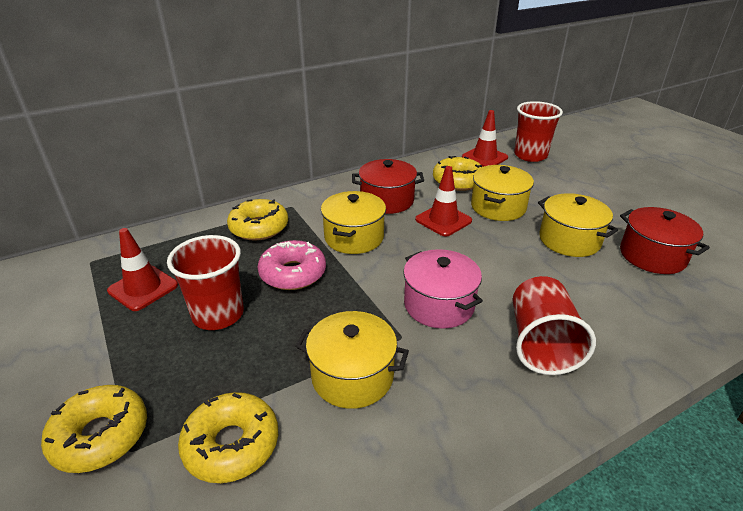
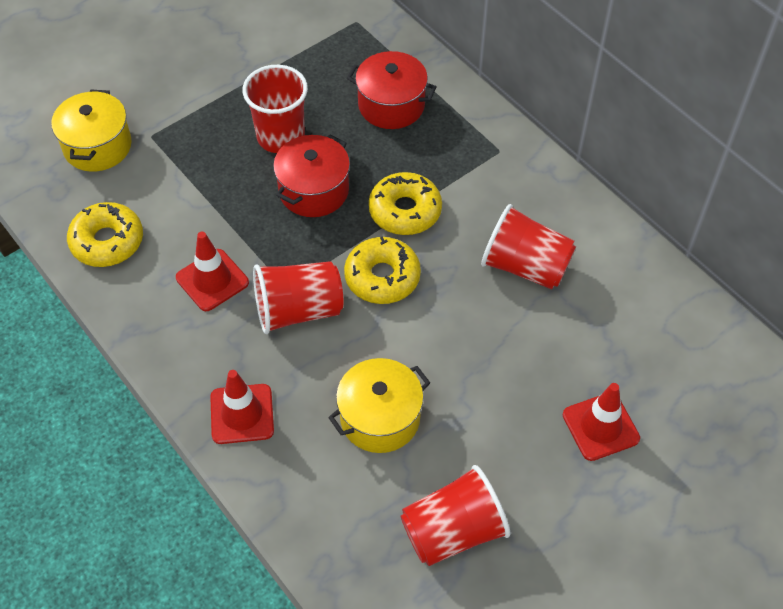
pink donut: 1 -> 0
pink pot: 1 -> 0
red cup: 3 -> 4
yellow donut: 4 -> 3
yellow pot: 4 -> 2

